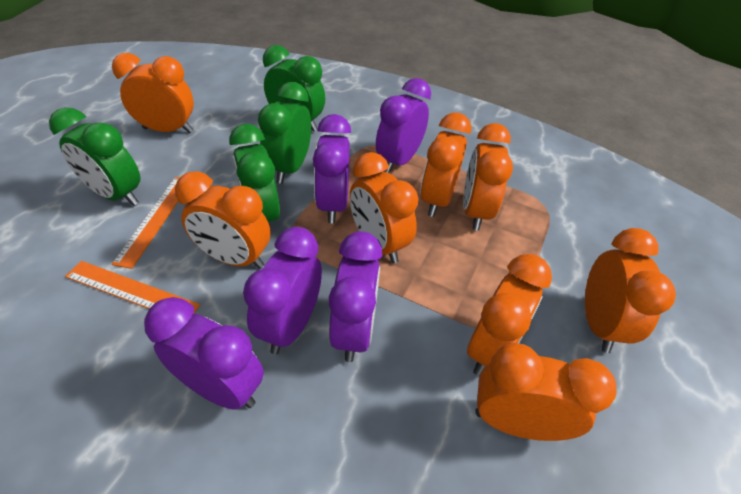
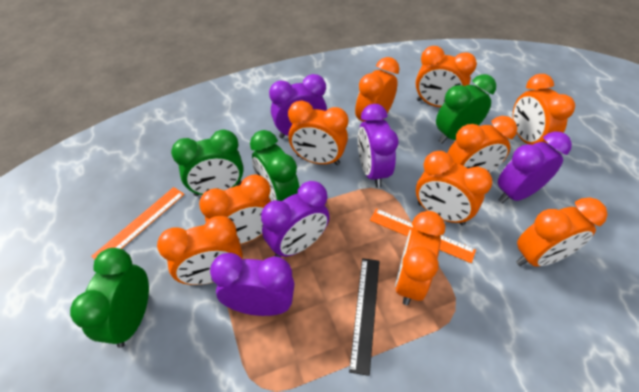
black ruler: 0 -> 1
orange clock: 8 -> 10

